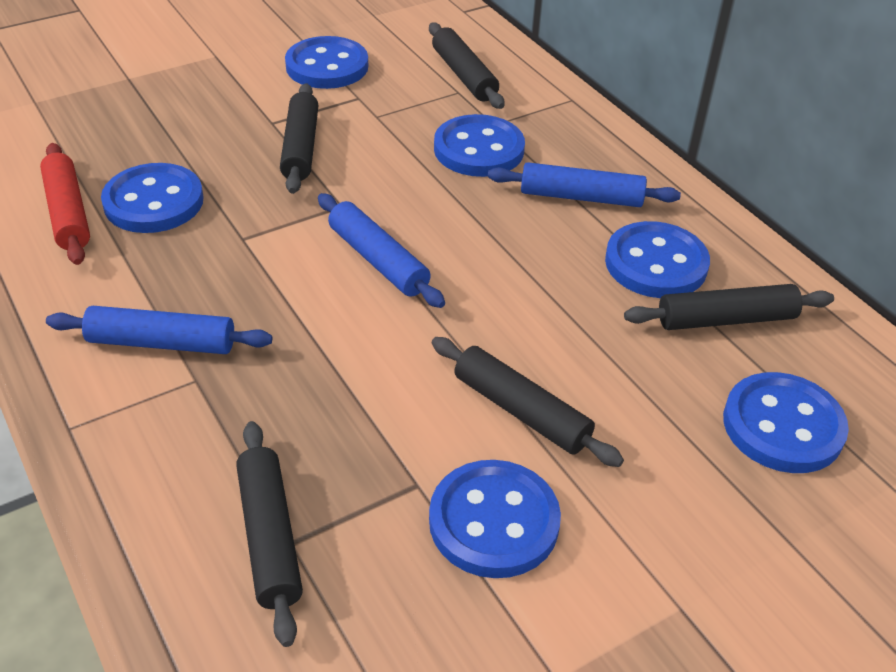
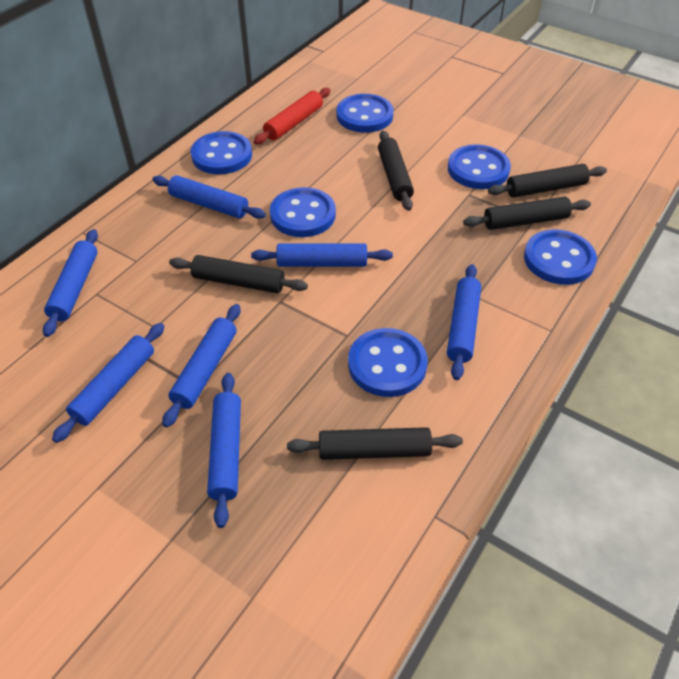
blue rolling pin: 3 -> 7

